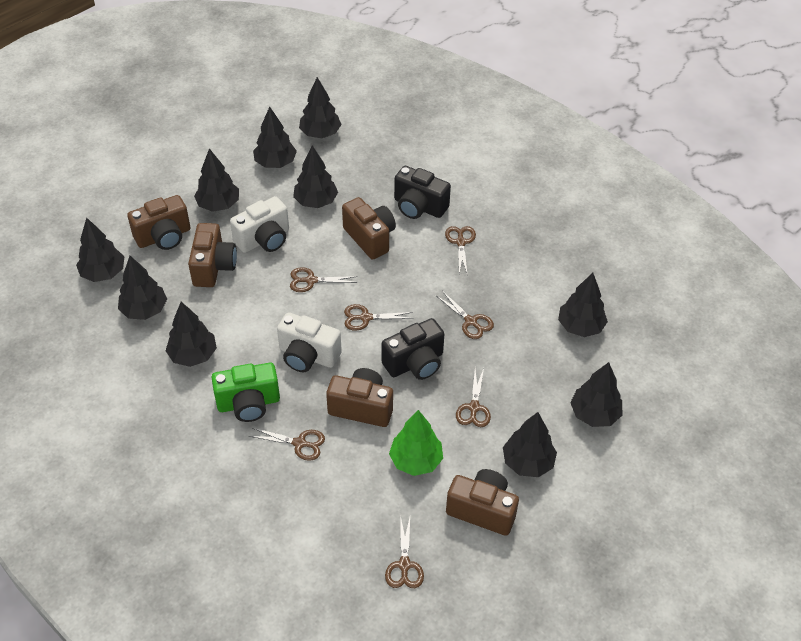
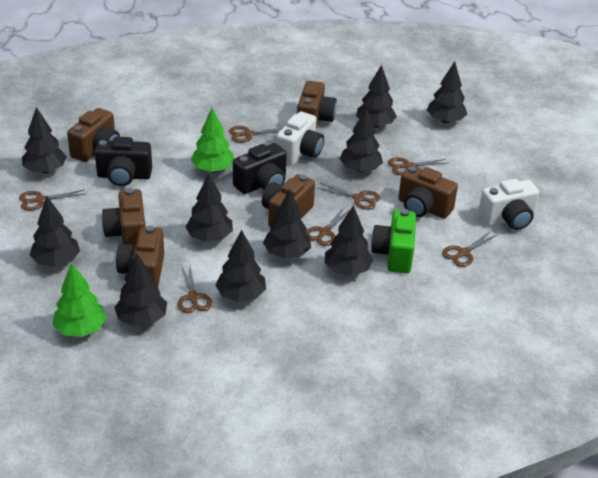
brown camera: 5 -> 6
green tree: 1 -> 2

